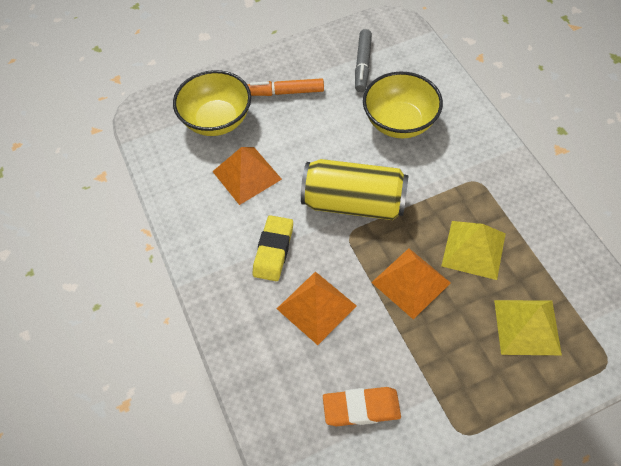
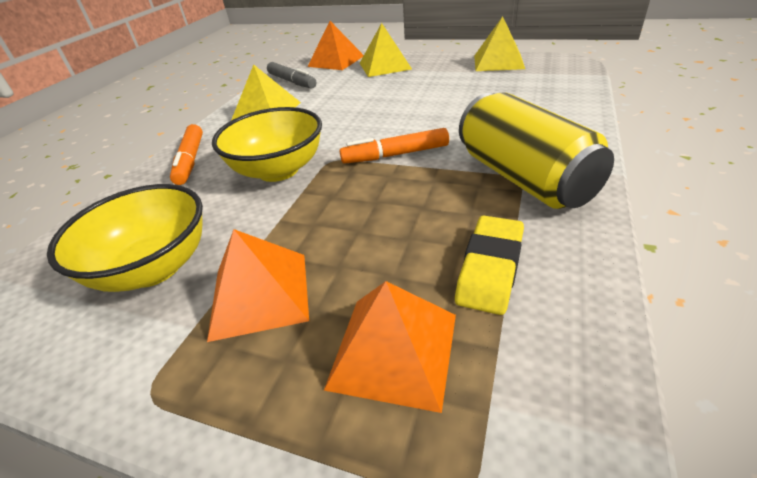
orange eraser: 1 -> 0
orange marker: 1 -> 2
yellow pyramid: 2 -> 3

